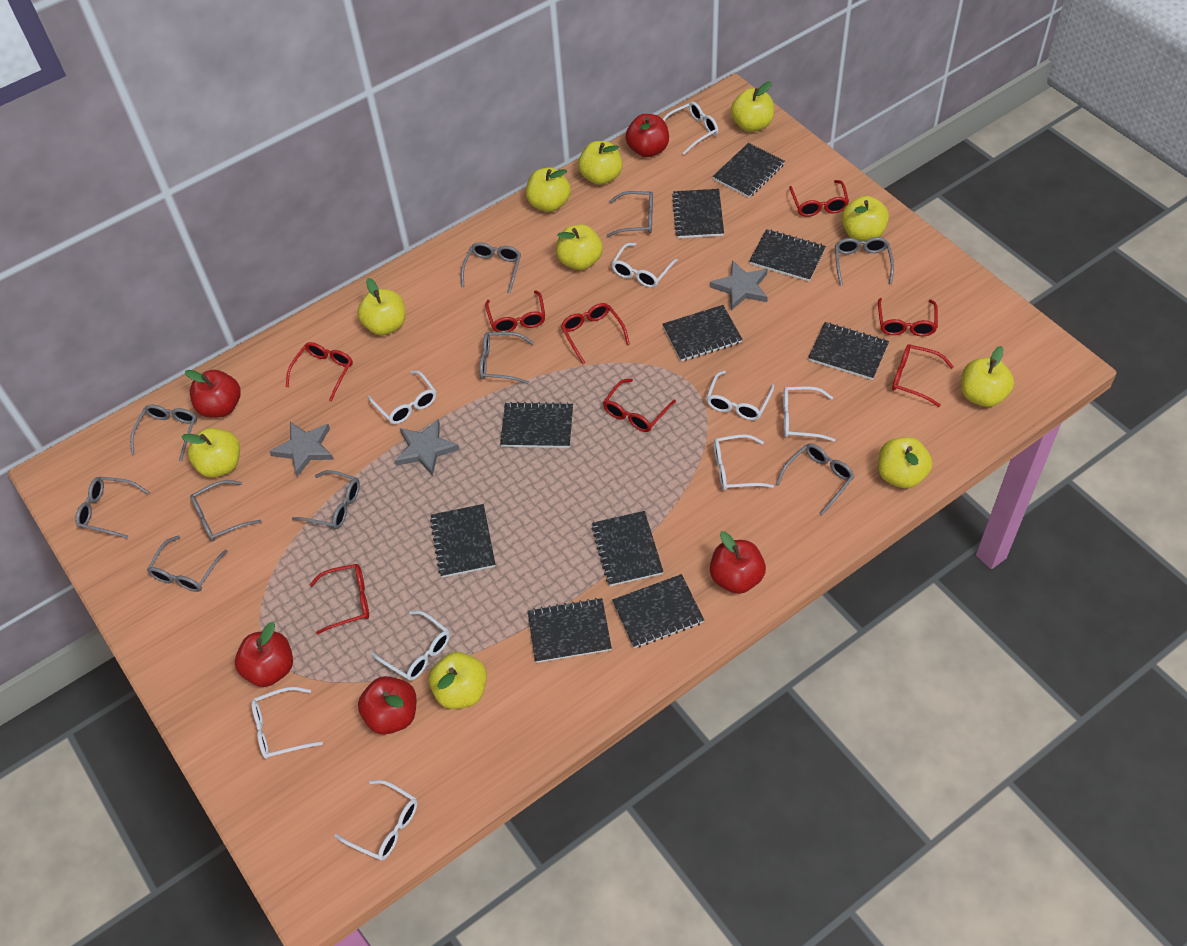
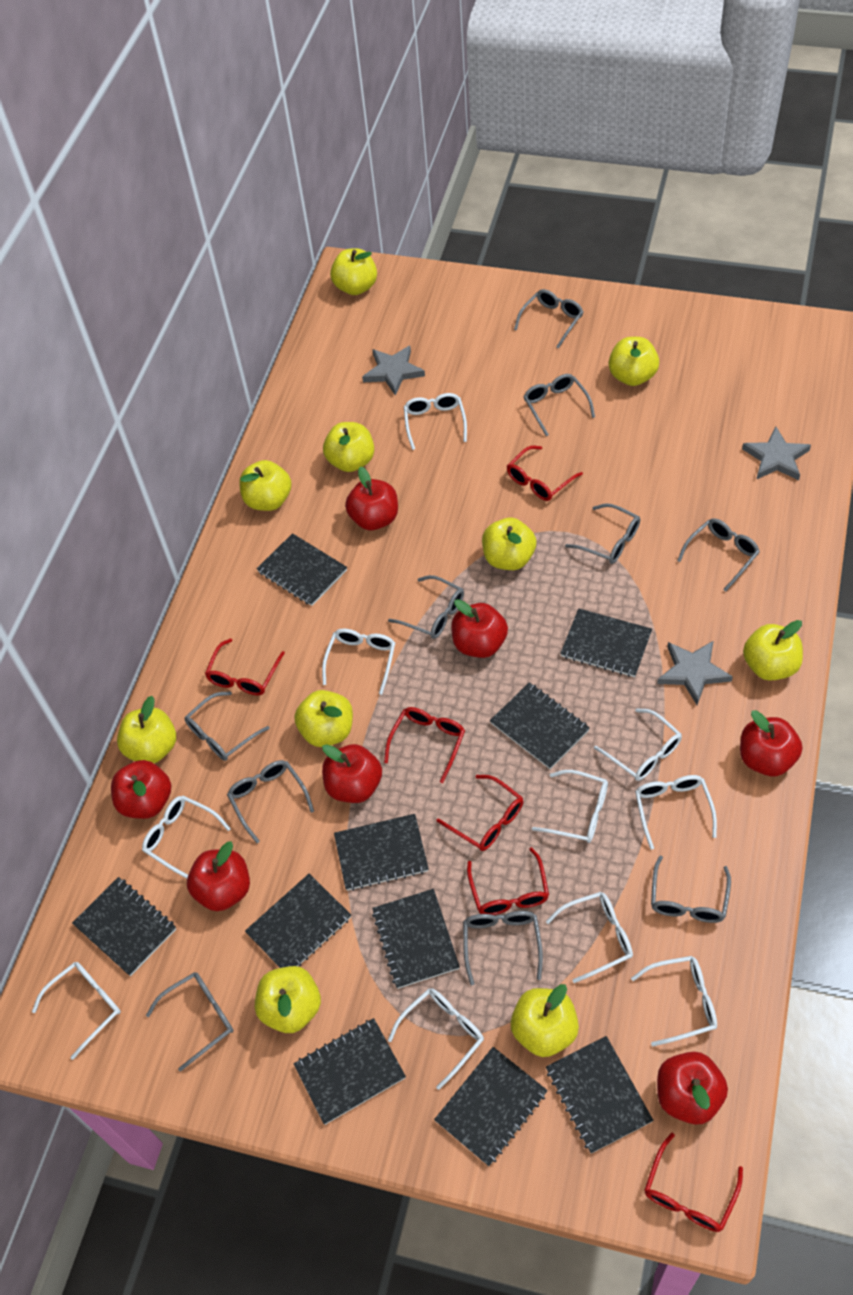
red apple: 5 -> 7
red glasses: 8 -> 6
white glasses: 9 -> 10

